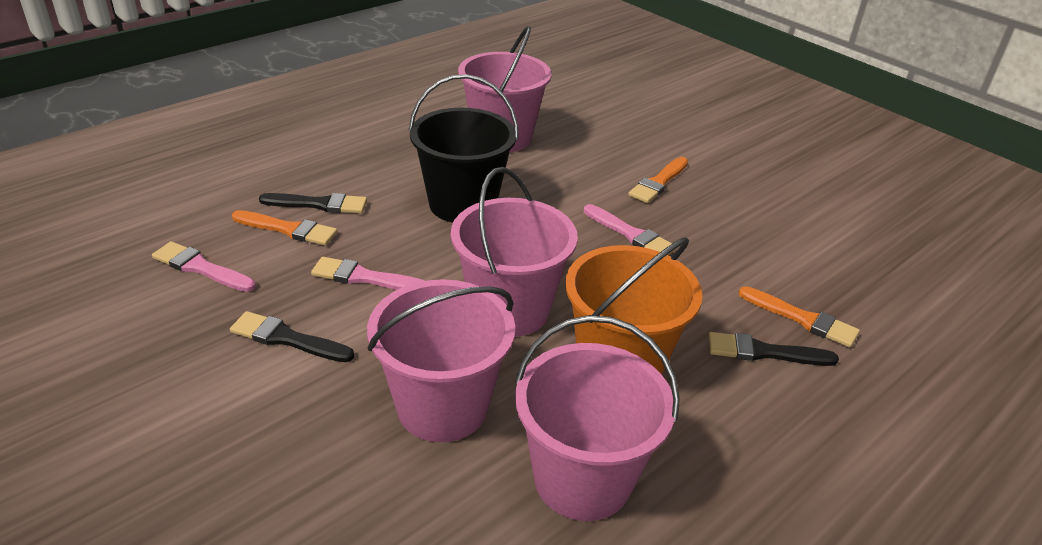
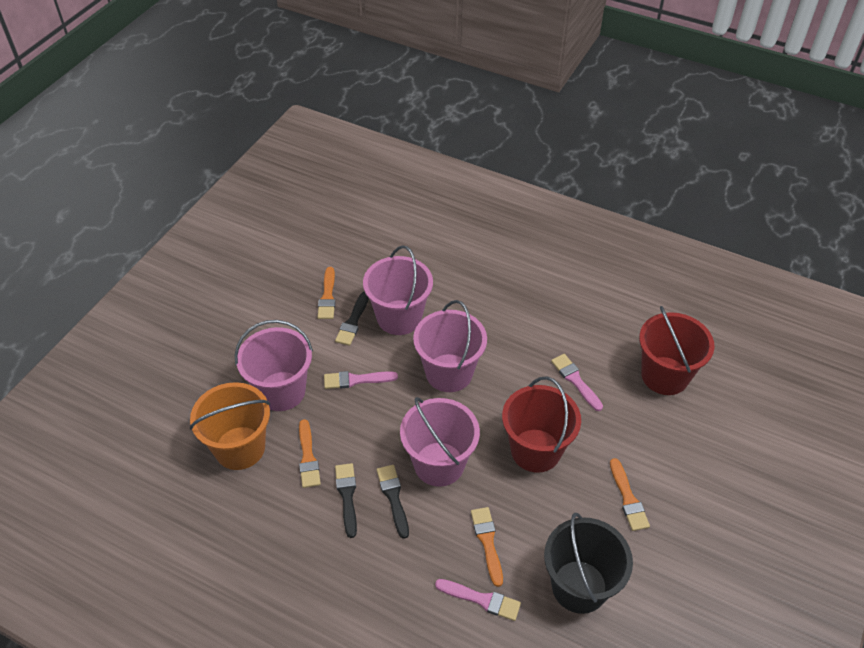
orange brush: 3 -> 4
red bucket: 0 -> 2

